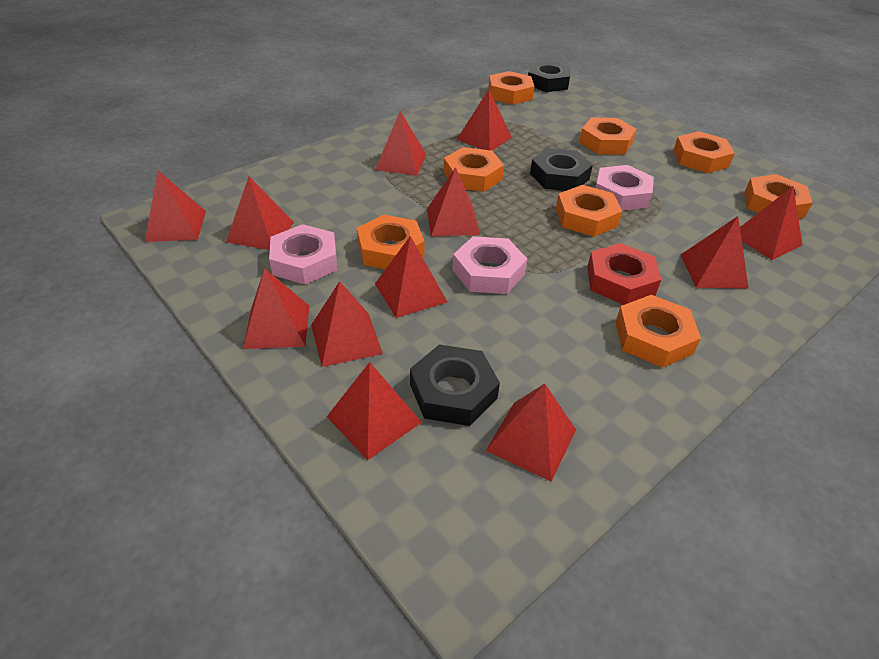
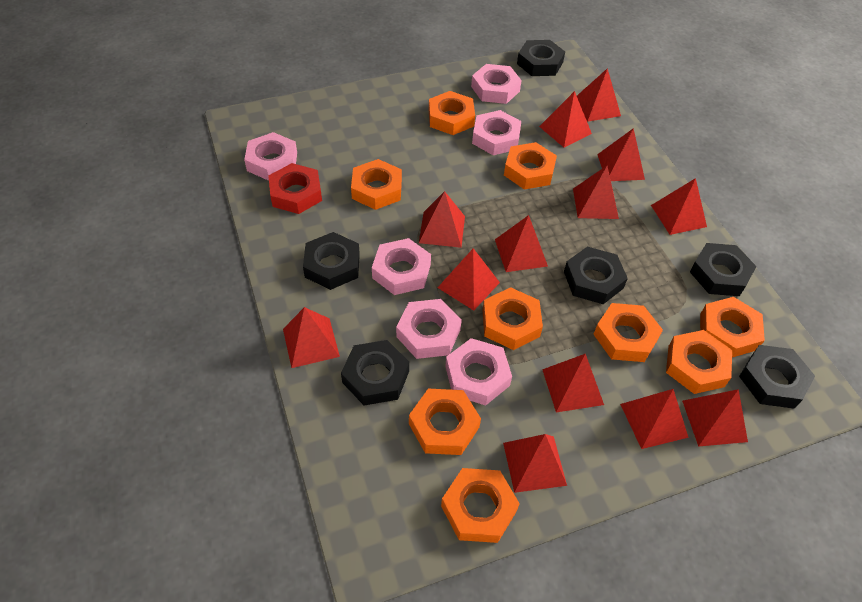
black nut: 3 -> 6
orange nut: 8 -> 9
pink nut: 3 -> 6
red pyramid: 12 -> 13

